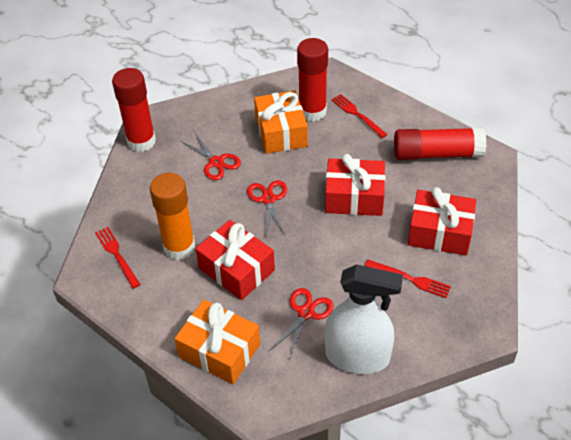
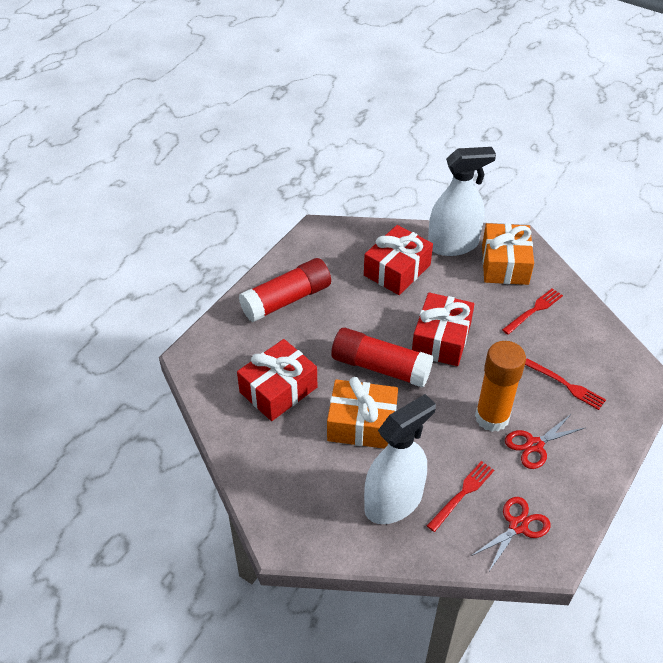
red glue stick: 3 -> 2
red scissors: 3 -> 2
white spray bottle: 1 -> 2

